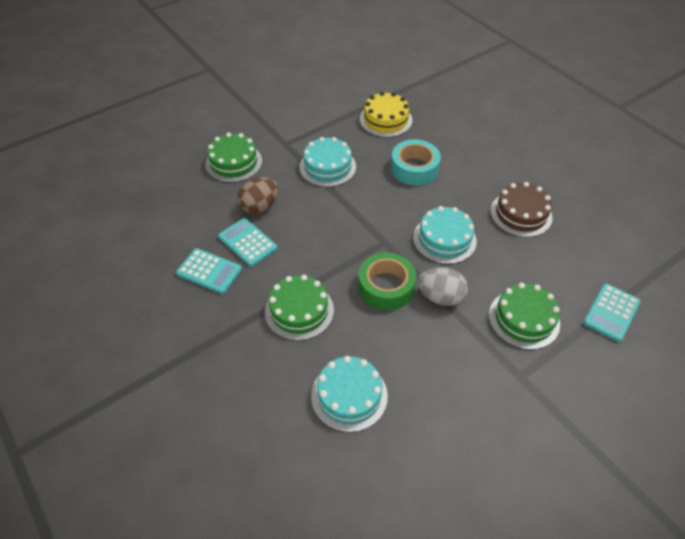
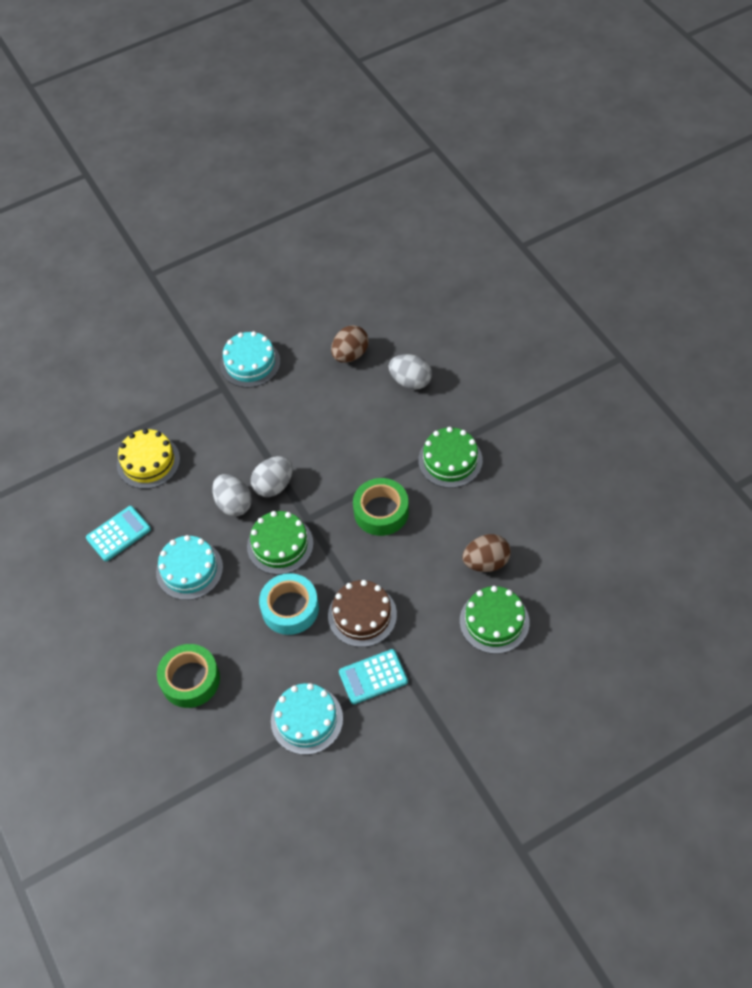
brown egg: 1 -> 2
green tape: 1 -> 2
grey egg: 1 -> 3
turquoise calculator: 3 -> 2

